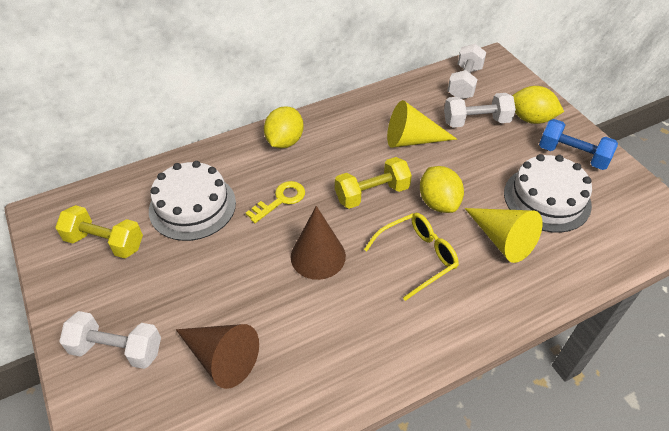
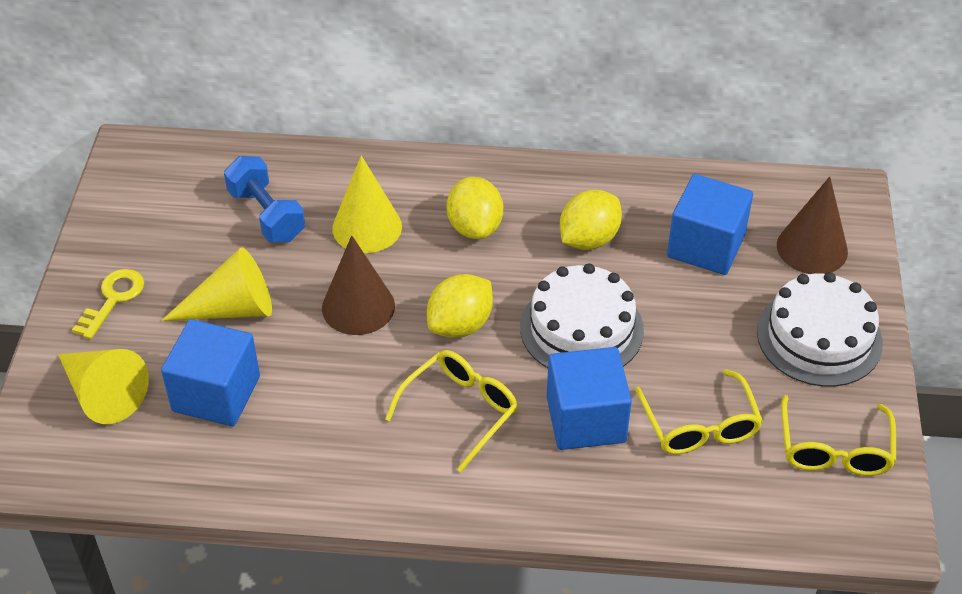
blue cube: 0 -> 3
white dumbbell: 3 -> 0
yellow cone: 2 -> 3
yellow dumbbell: 2 -> 0
yellow glasses: 1 -> 3

